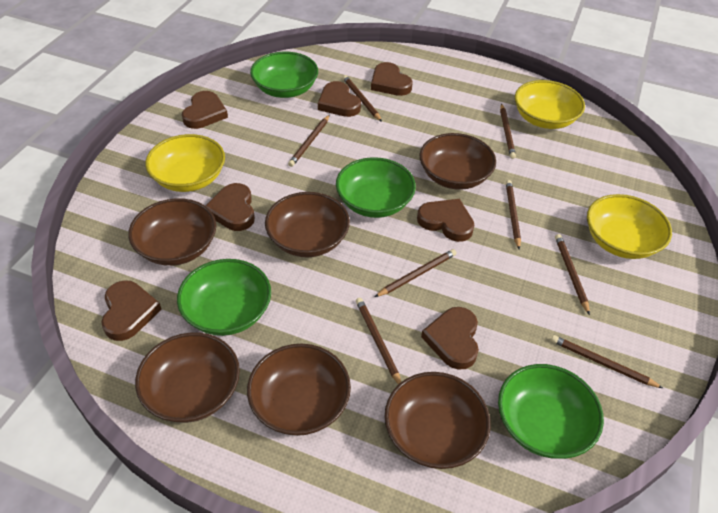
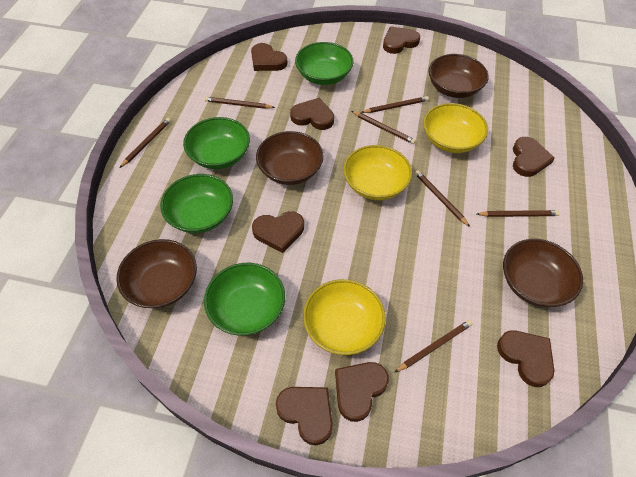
brown bowl: 6 -> 4
brown heart: 7 -> 8
brown pencil: 8 -> 7

